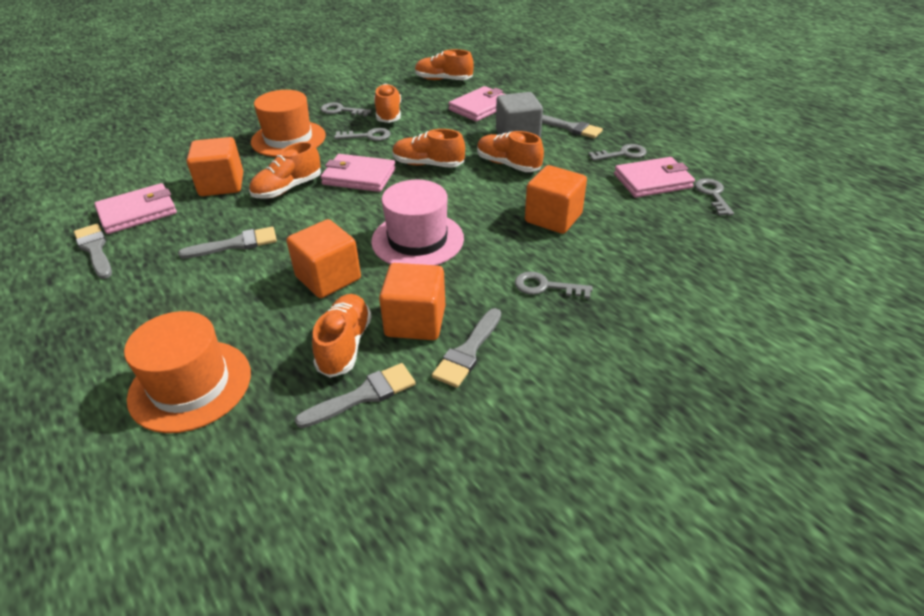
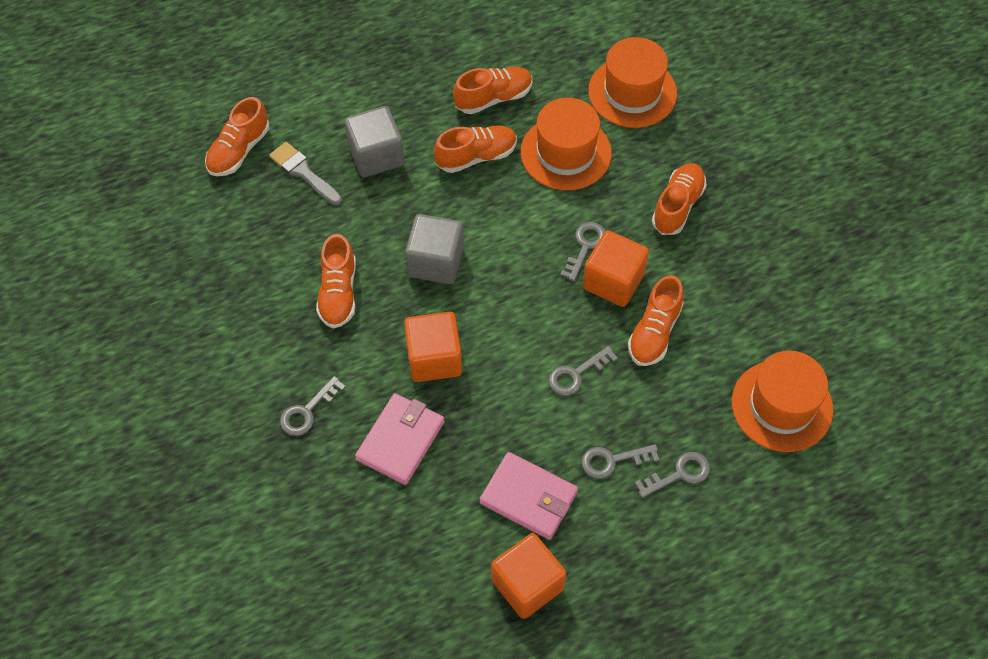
grey brush: 5 -> 1
grey cube: 1 -> 2
orange cube: 4 -> 3
orange hat: 2 -> 3
pink hat: 1 -> 0
pink wallet: 4 -> 2

